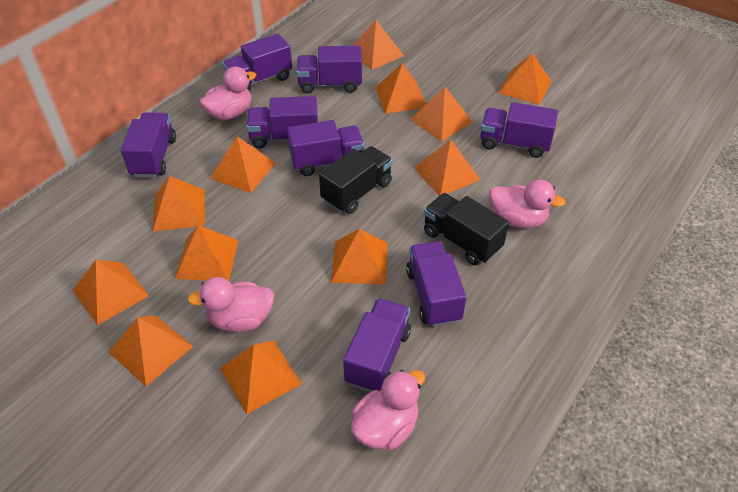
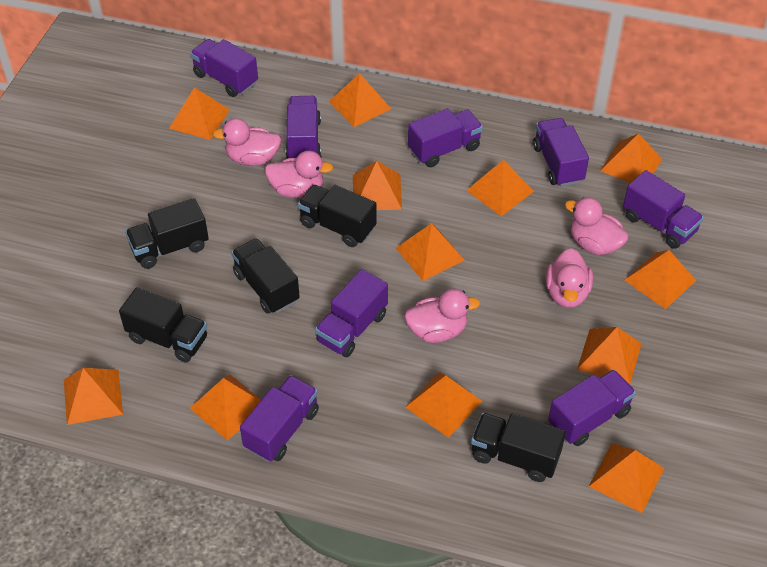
black truck: 2 -> 5
pink duck: 4 -> 5

